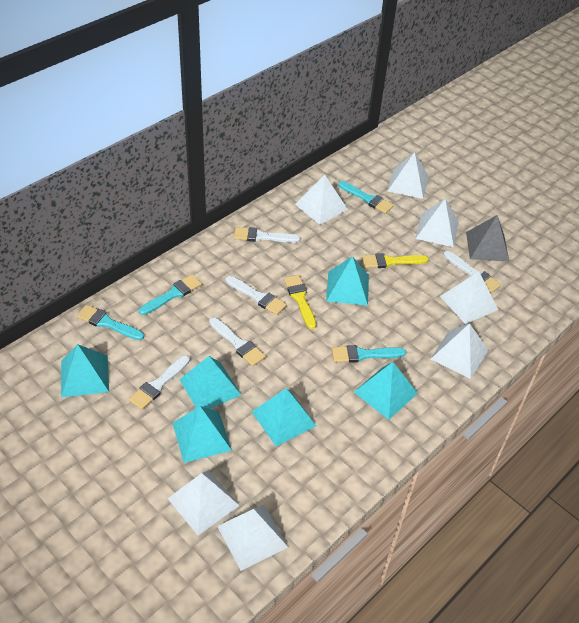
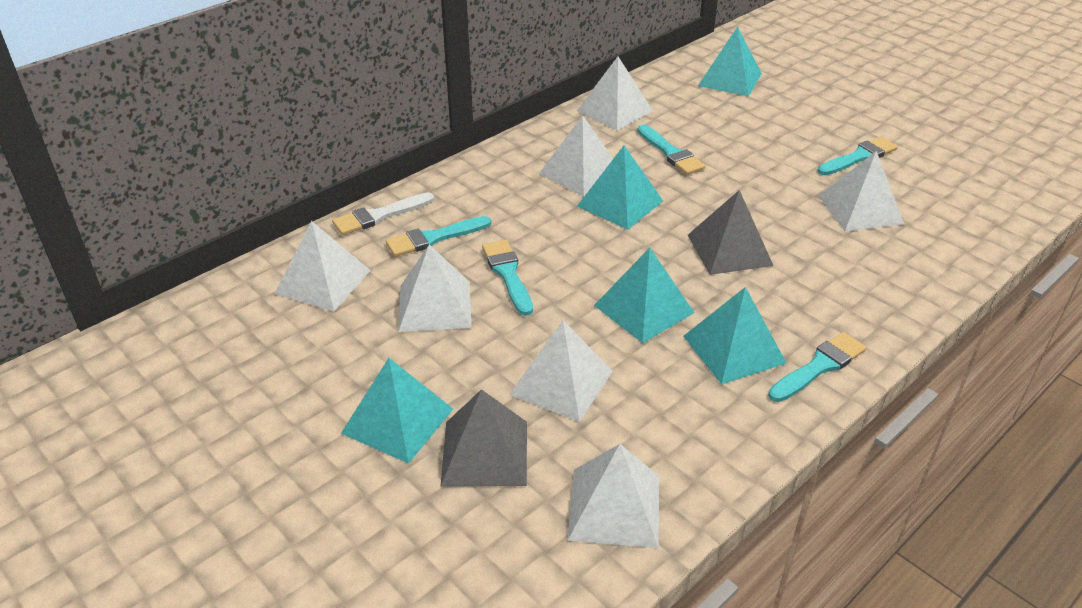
grey pyramid: 1 -> 2
turquoise brush: 4 -> 5
turquoise pyramid: 6 -> 5
white brush: 5 -> 1
yellow brush: 2 -> 0

